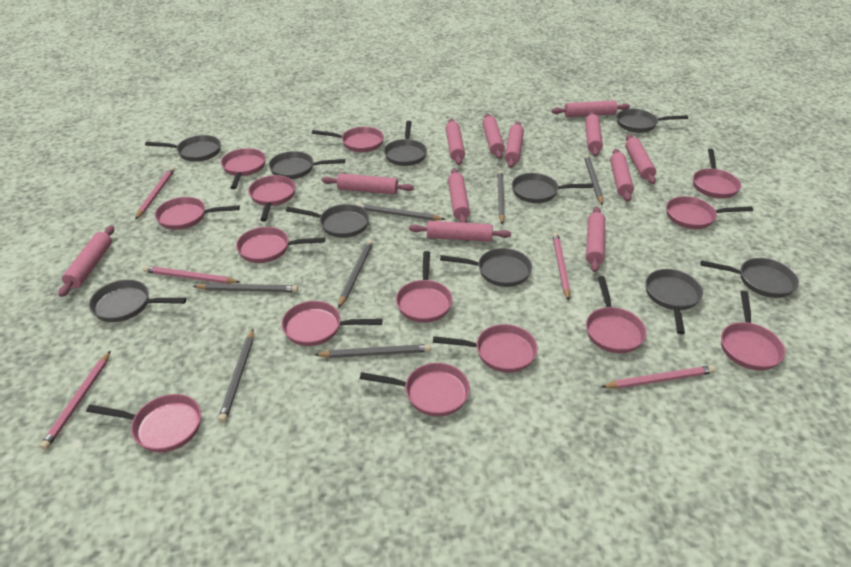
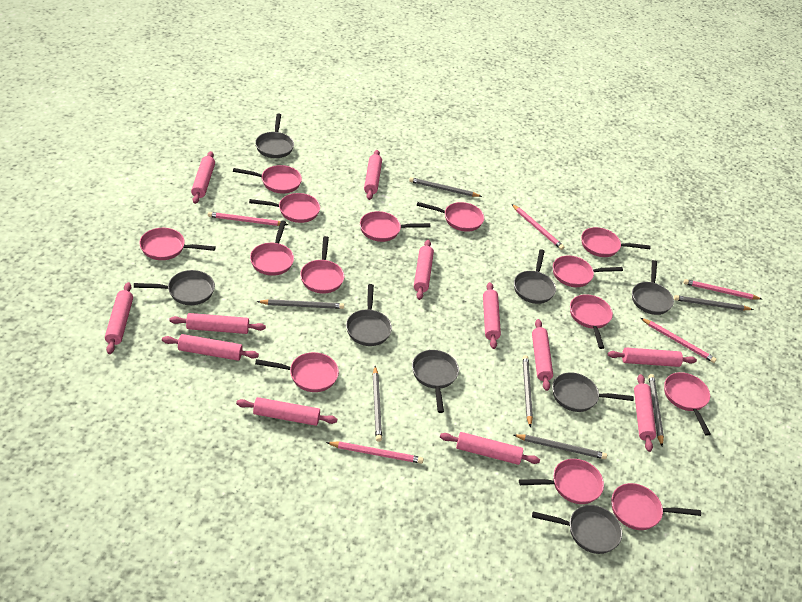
grey pan: 10 -> 8

